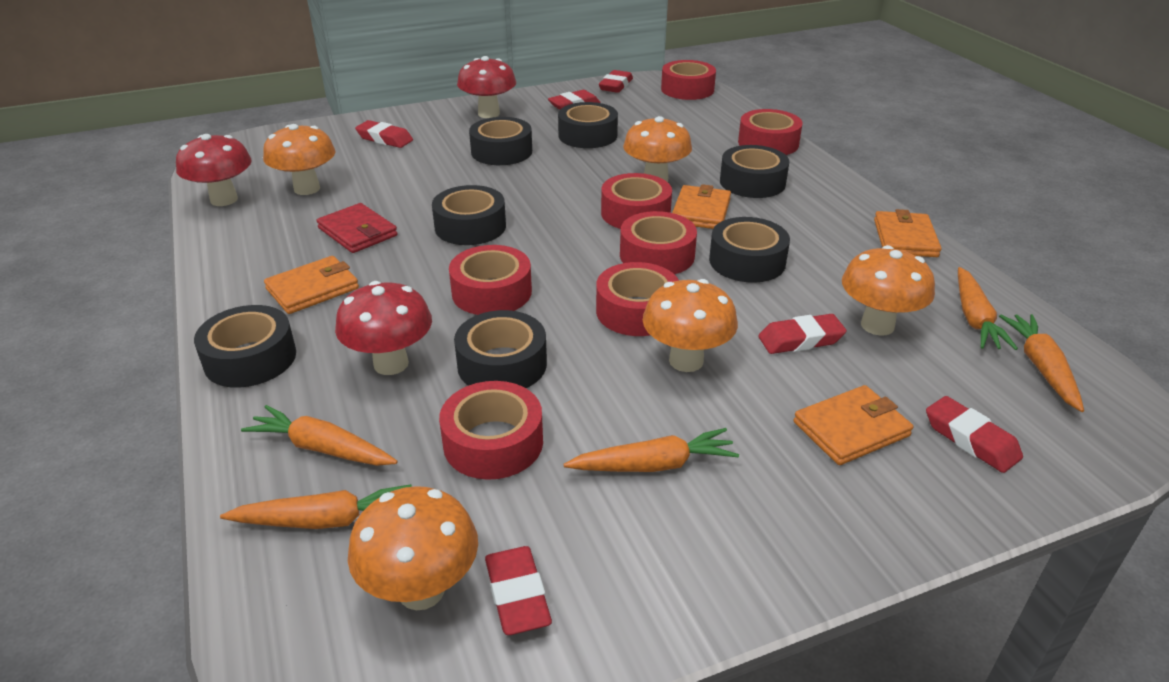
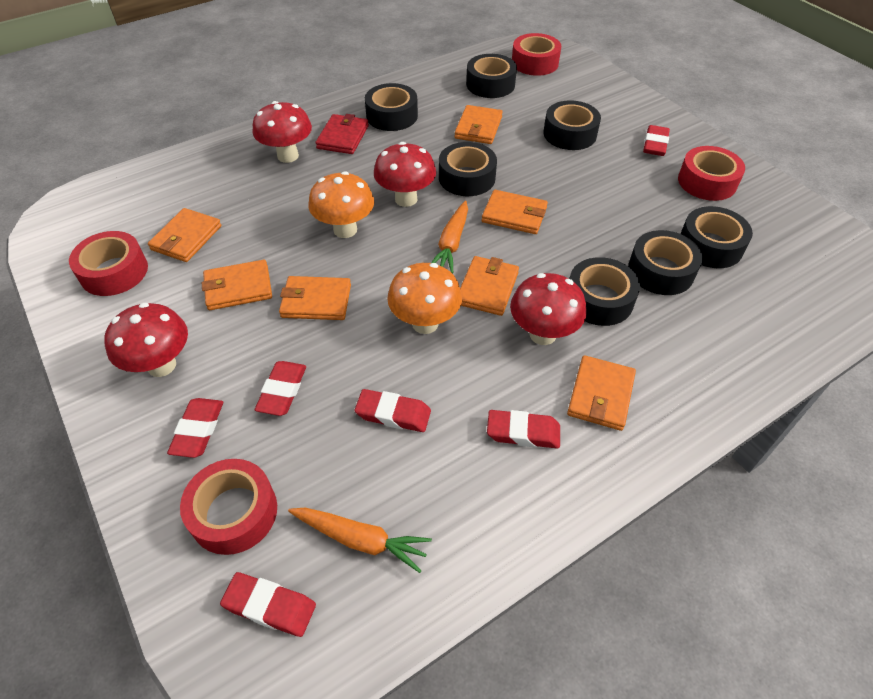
orange carrot: 5 -> 2
orange mushroom: 5 -> 2
orange wallet: 4 -> 7
red mushroom: 3 -> 4
red tape: 7 -> 4

